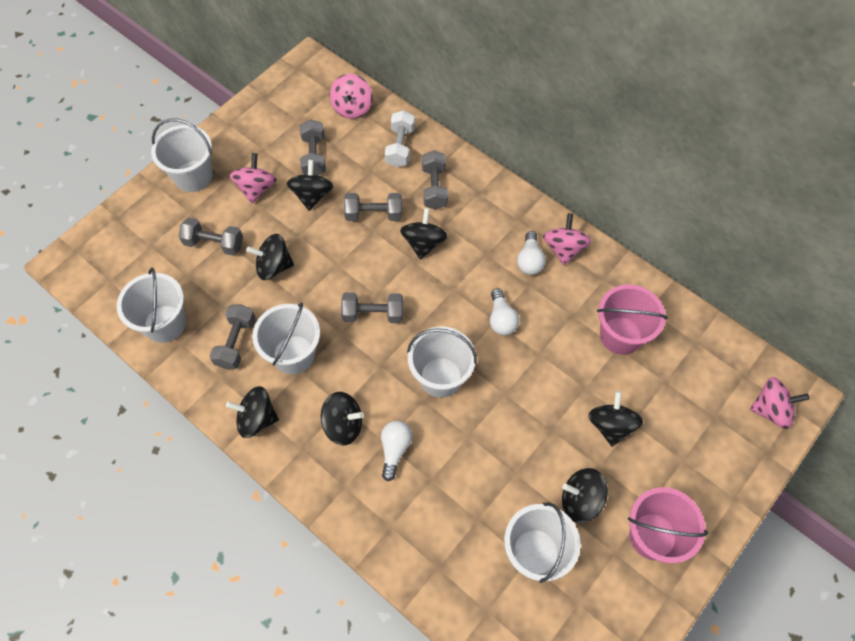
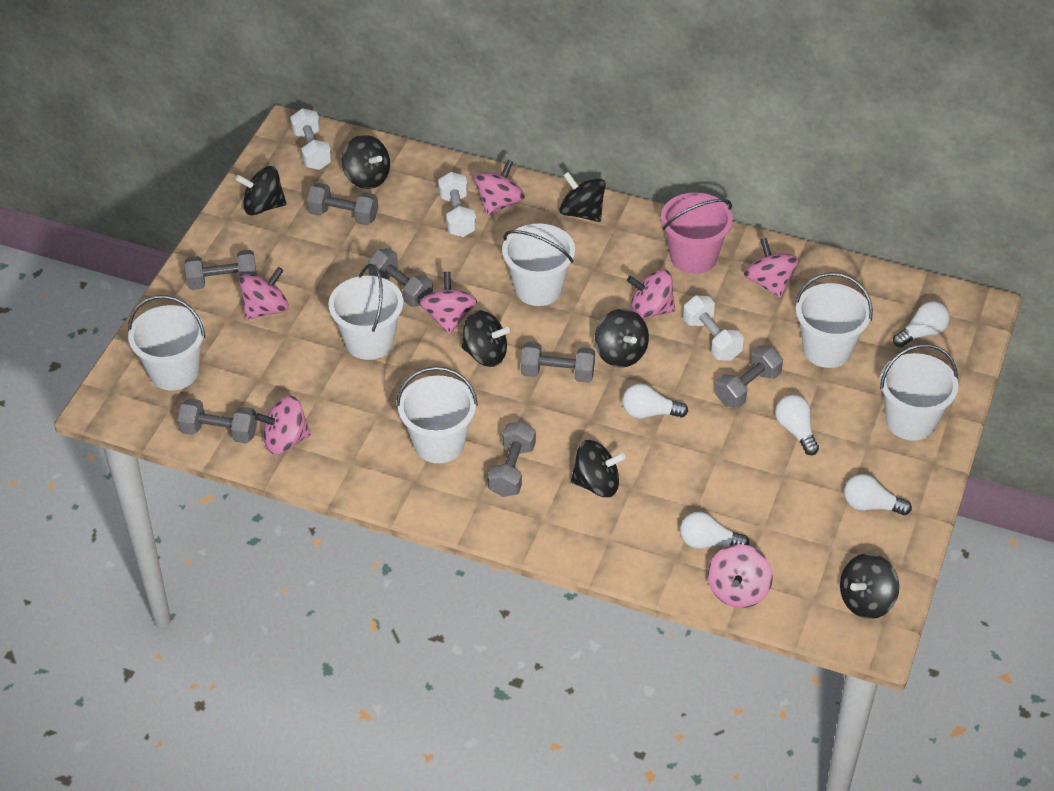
grey dumbbell: 6 -> 7
pink bucket: 2 -> 1
pink spinning top: 4 -> 7
white bucket: 5 -> 6
white dumbbell: 1 -> 3
white light bulb: 3 -> 5

